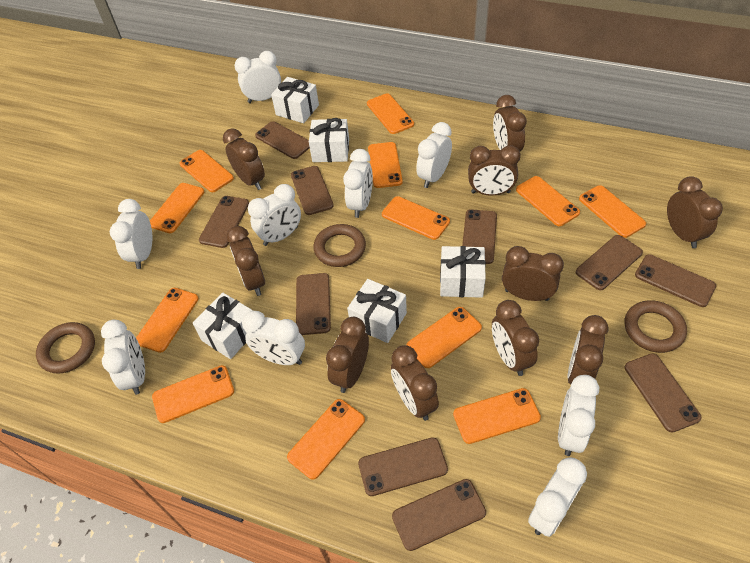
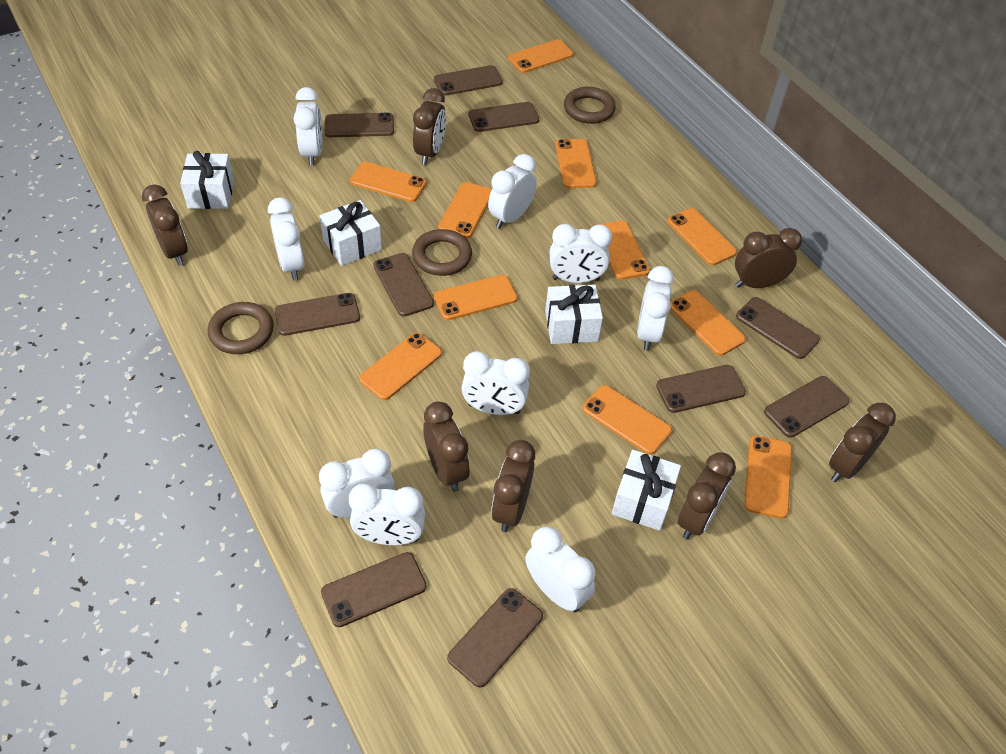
brown clock: 10 -> 7
orange phone: 12 -> 11
white gift: 5 -> 4

